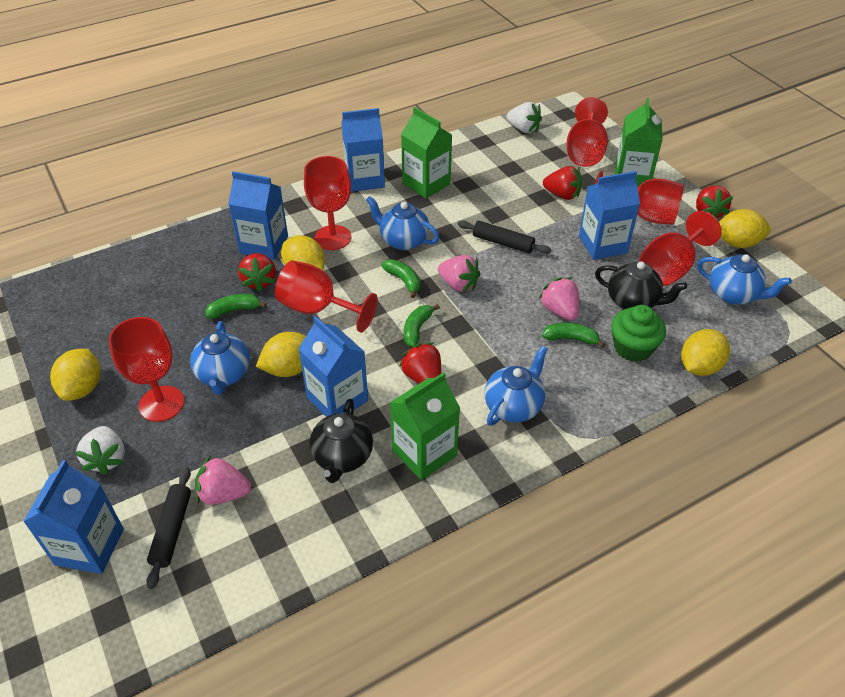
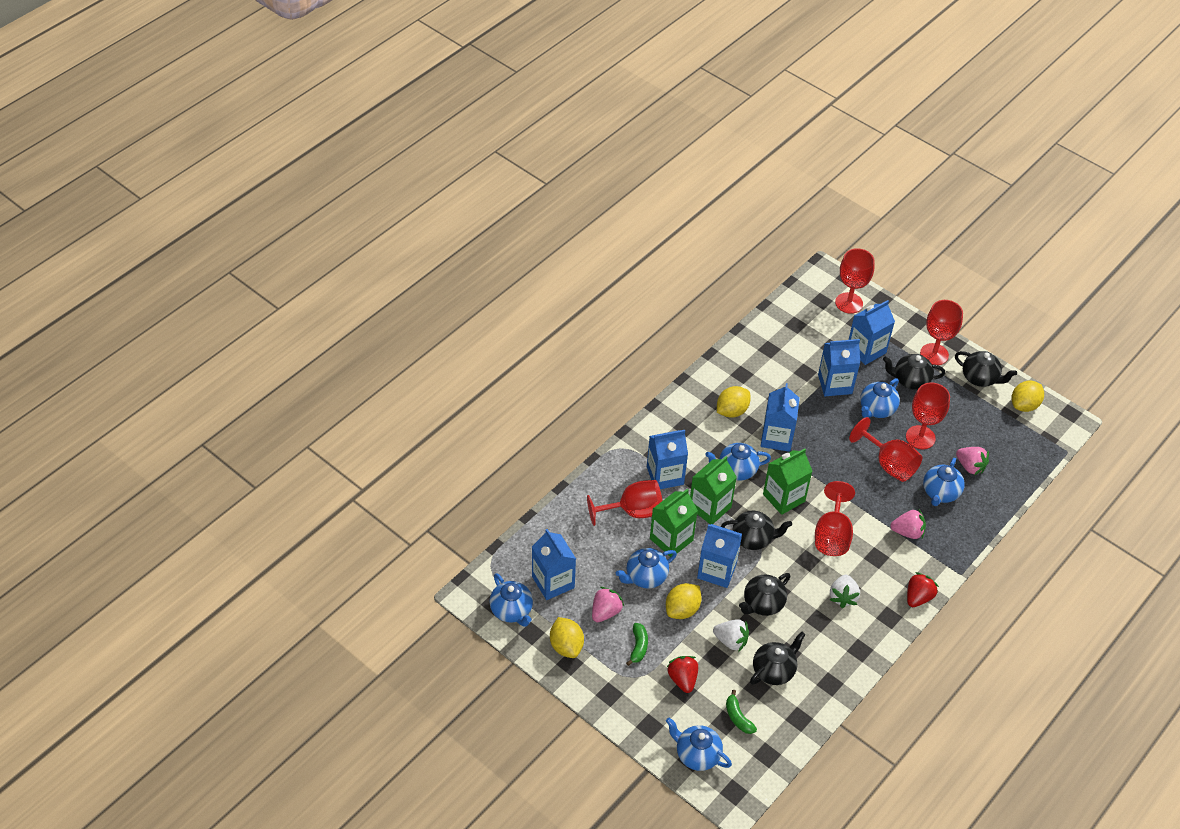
black rolling pin: 2 -> 0
black teapot: 2 -> 5
blue carton: 5 -> 6
blue teapot: 4 -> 6
green banana: 4 -> 2
green cupcake: 1 -> 0
red strawberry: 4 -> 2
yellow lemon: 5 -> 4

